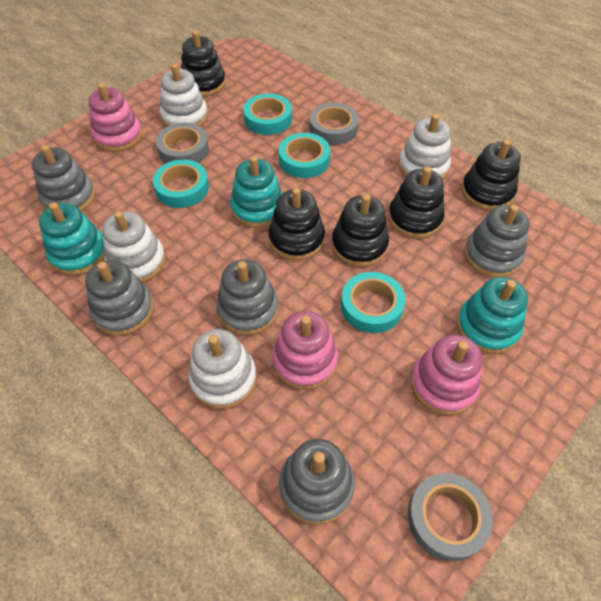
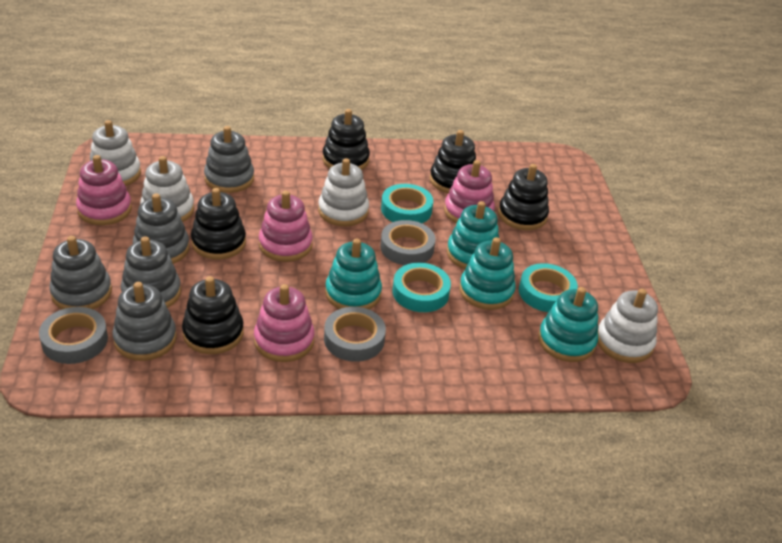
pink stacking toy: 3 -> 4
turquoise stacking toy: 3 -> 4
turquoise tape: 4 -> 3

